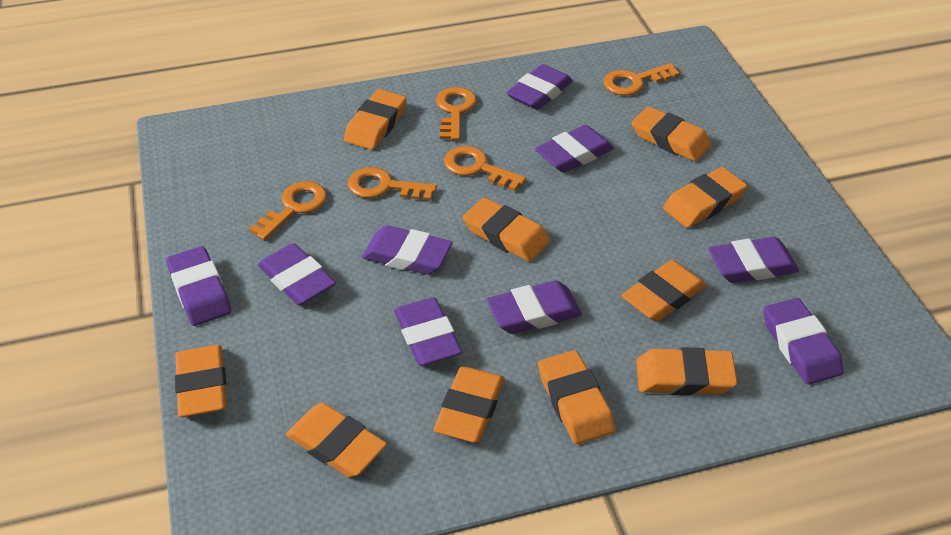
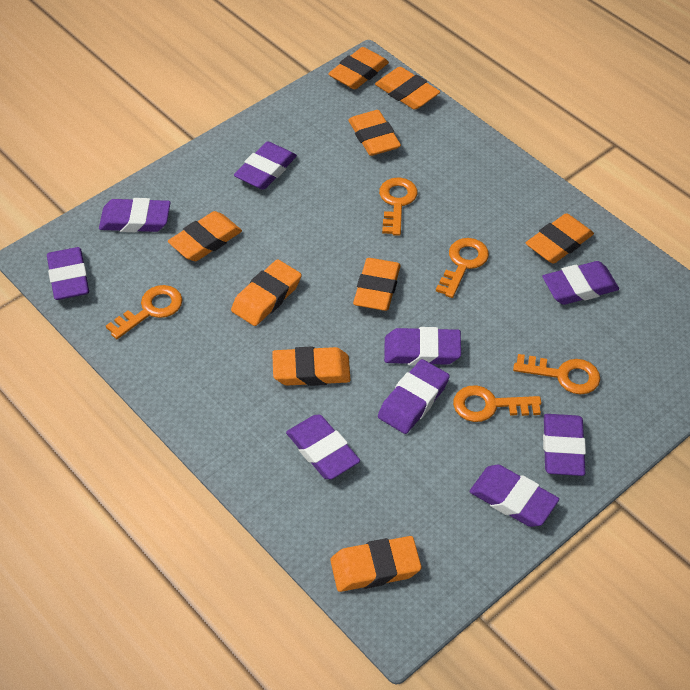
orange eraser: 10 -> 9

